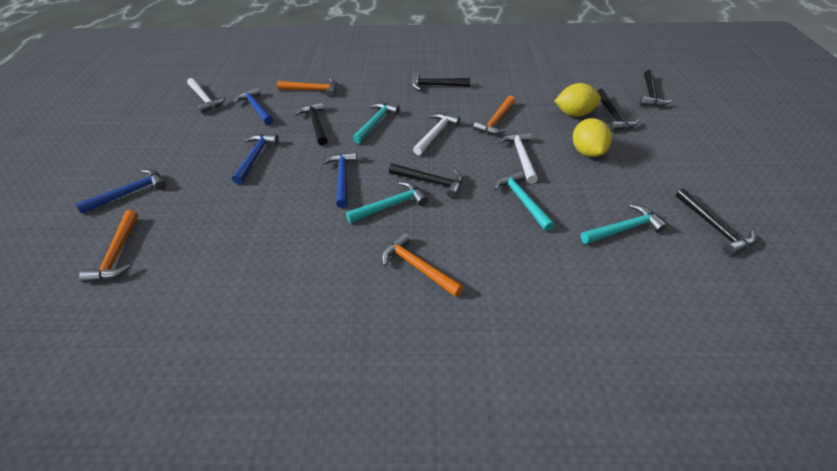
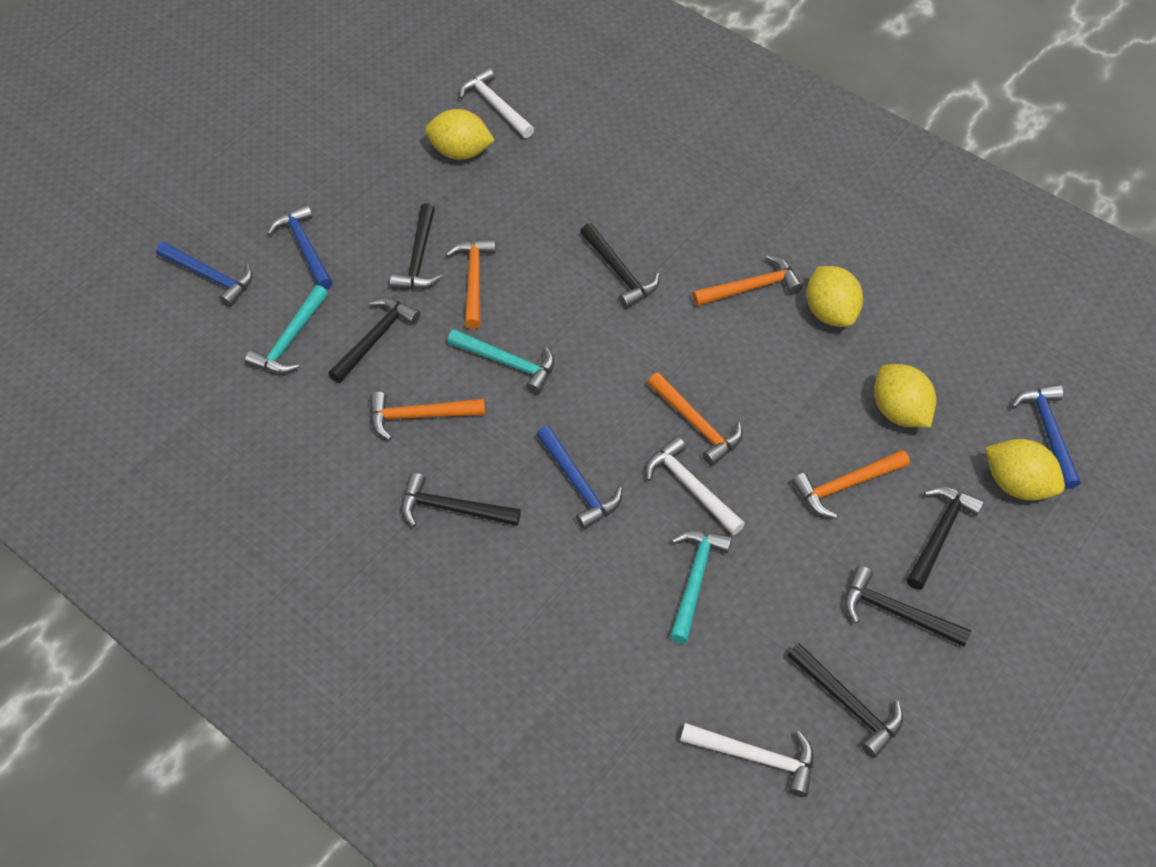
black hammer: 6 -> 7
orange hammer: 4 -> 5
turquoise hammer: 4 -> 3
yellow lemon: 2 -> 4

